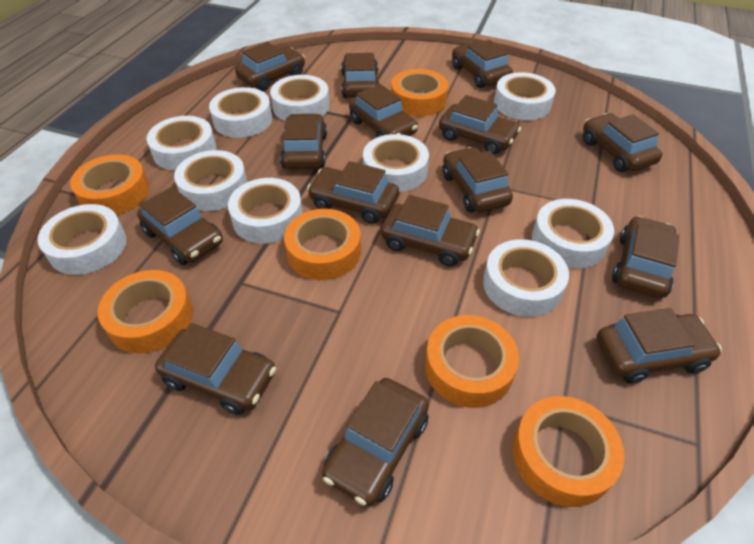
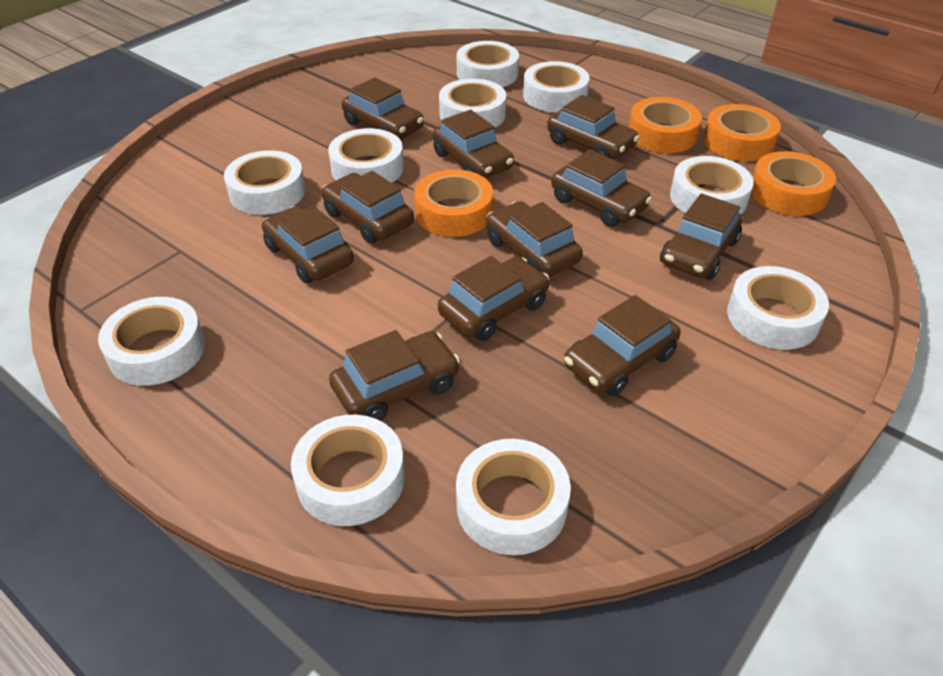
brown car: 15 -> 11
orange tape: 6 -> 4

